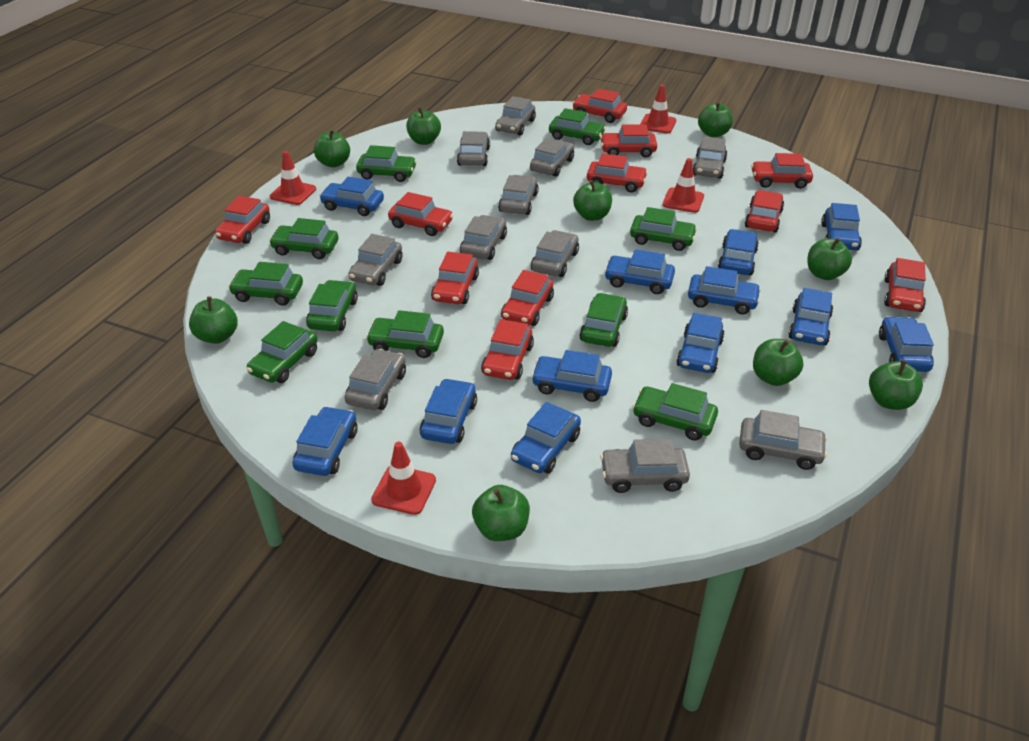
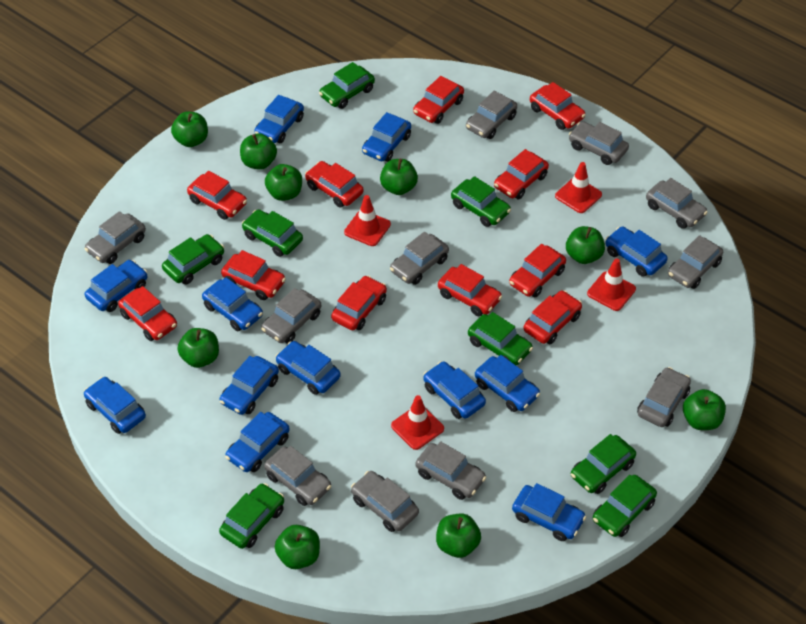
green car: 10 -> 8

